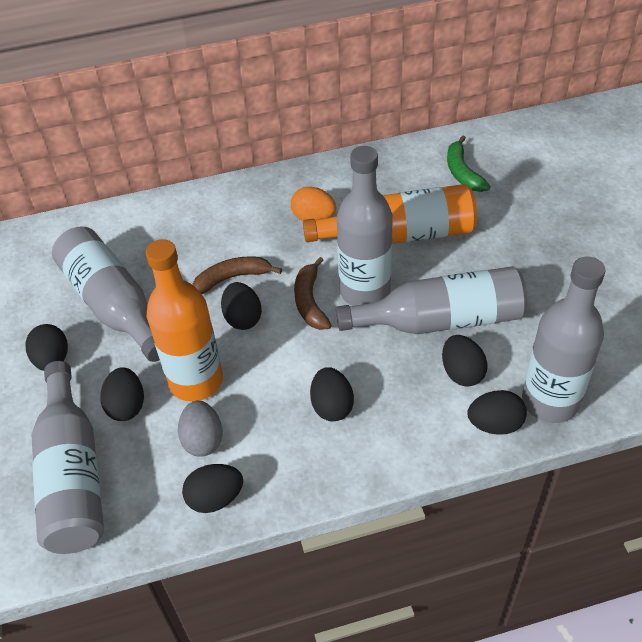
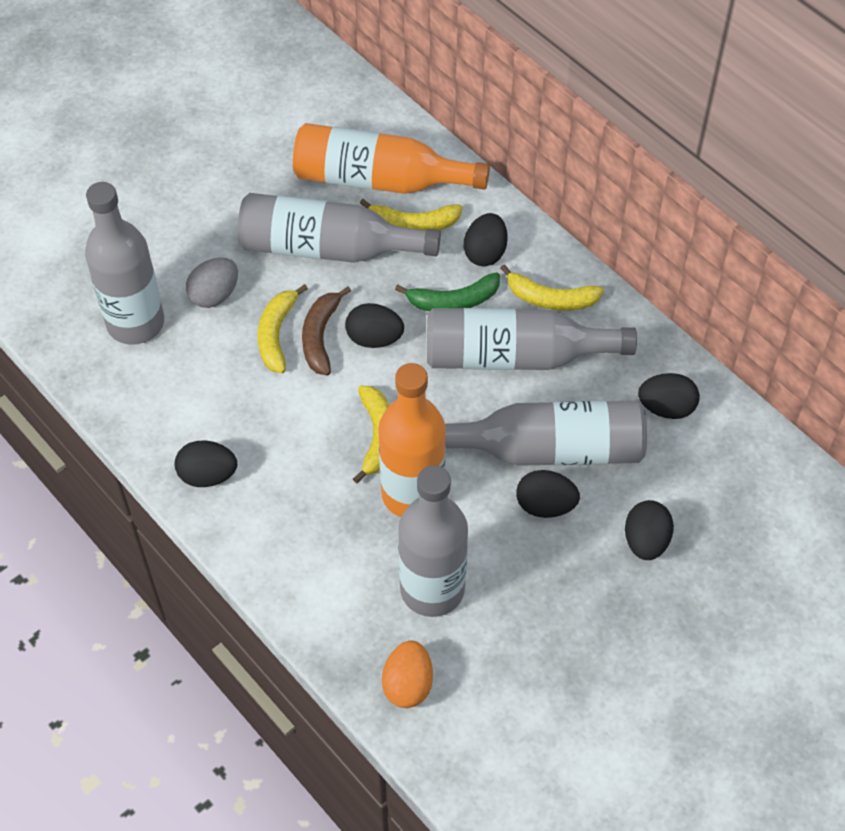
black egg: 7 -> 6
brown banana: 2 -> 1
yellow banana: 0 -> 4

